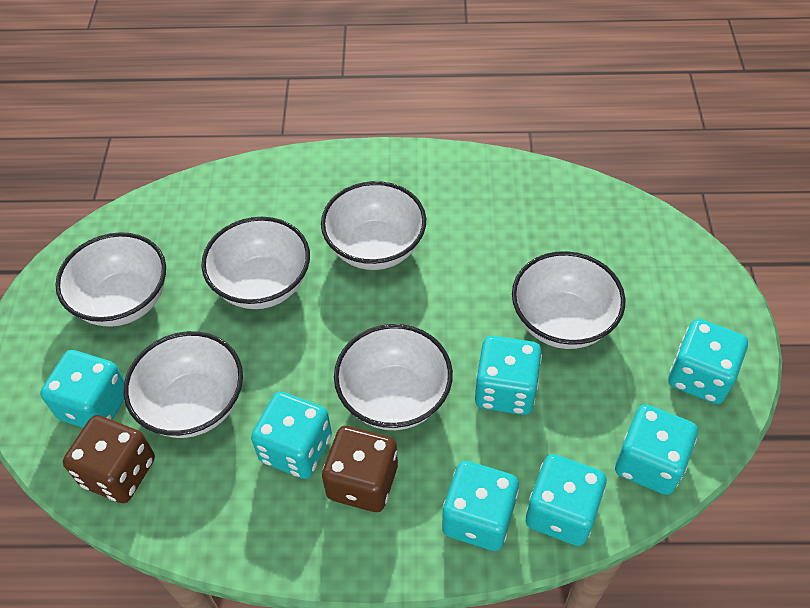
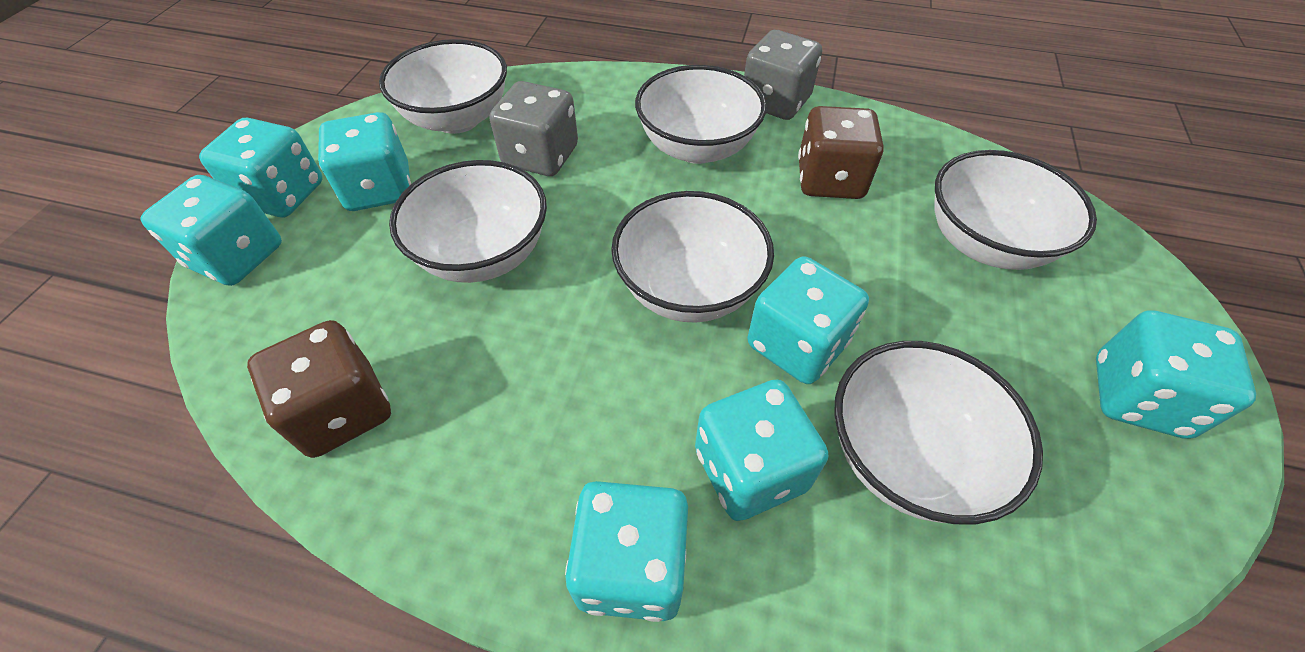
grey dice: 0 -> 2

